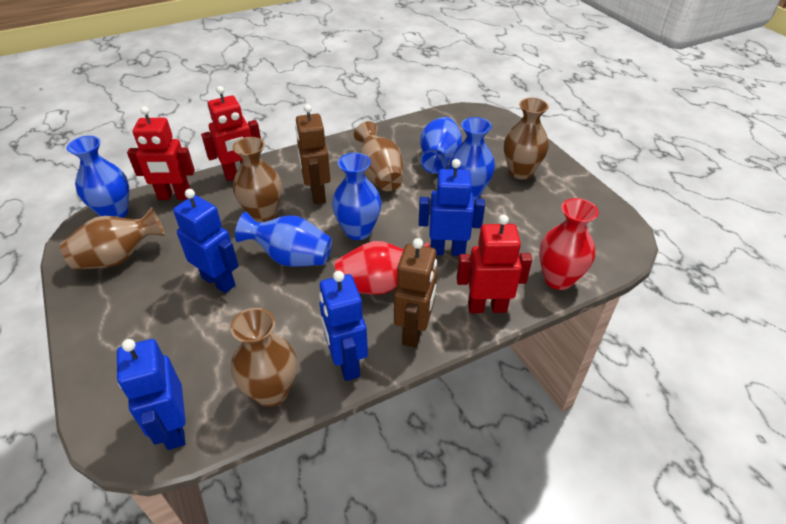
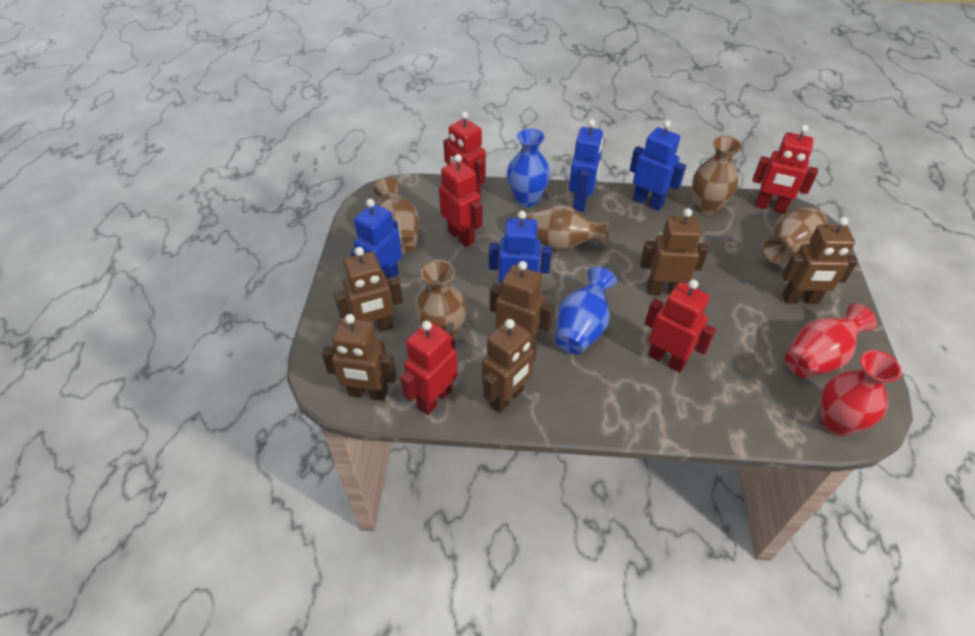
blue vase: 5 -> 2
brown robot: 2 -> 6
red robot: 3 -> 5

